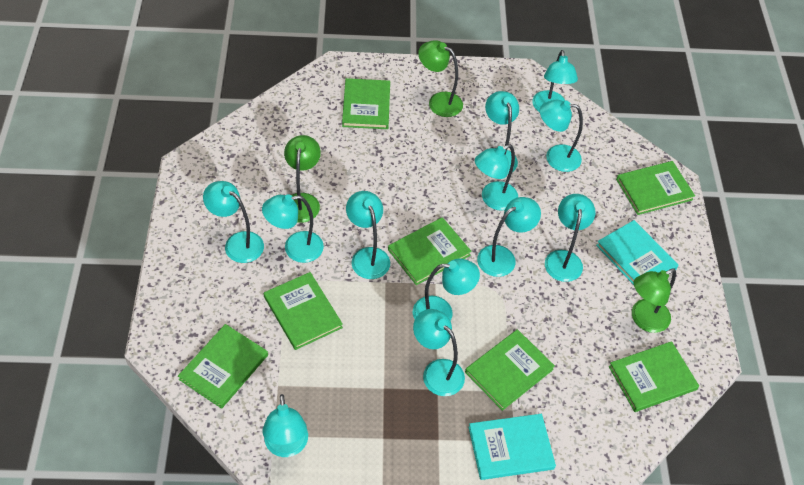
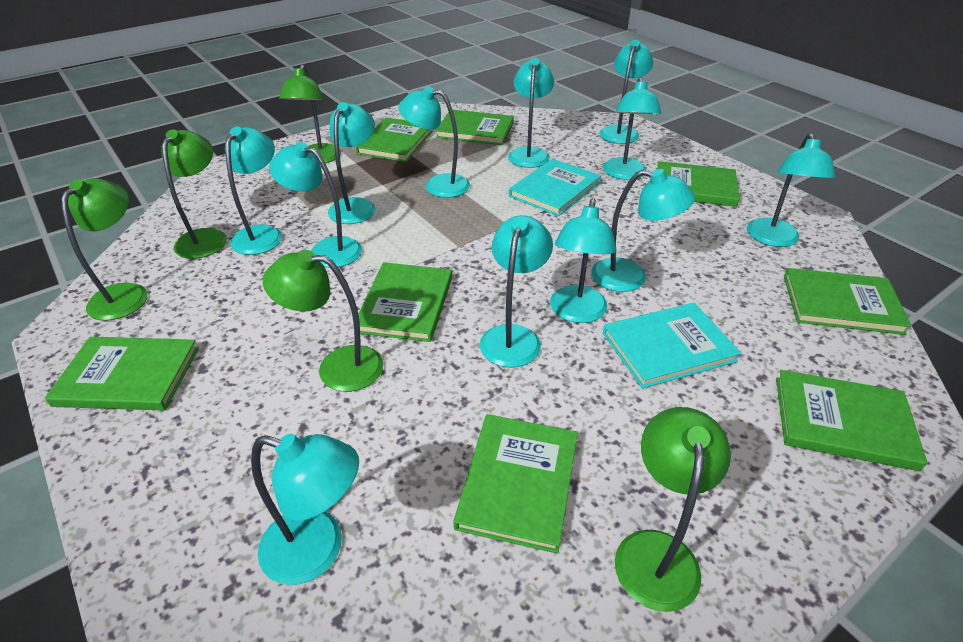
green book: 7 -> 8
green lamp: 3 -> 5

